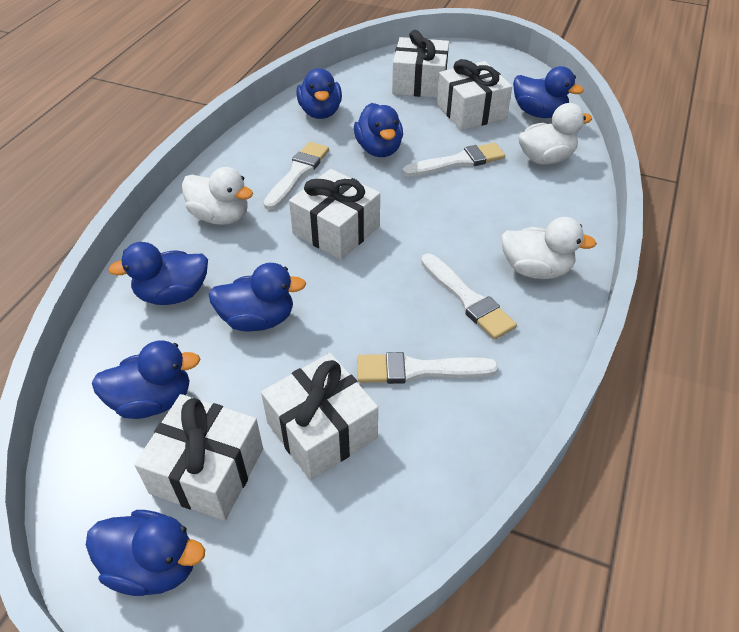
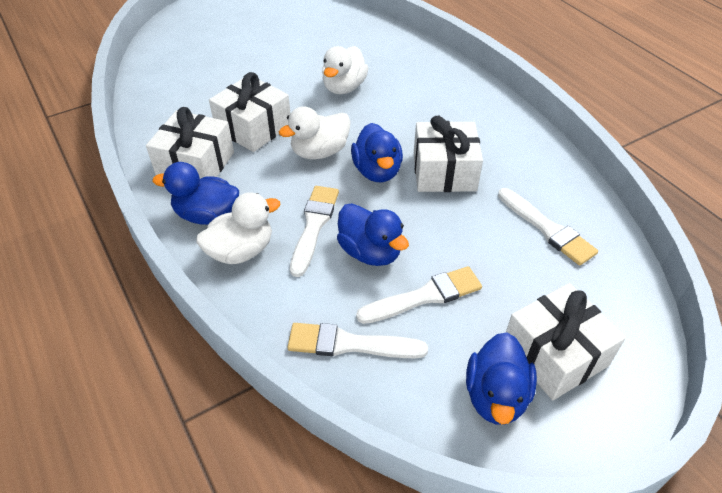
blue duck: 7 -> 4
white gift: 5 -> 4

